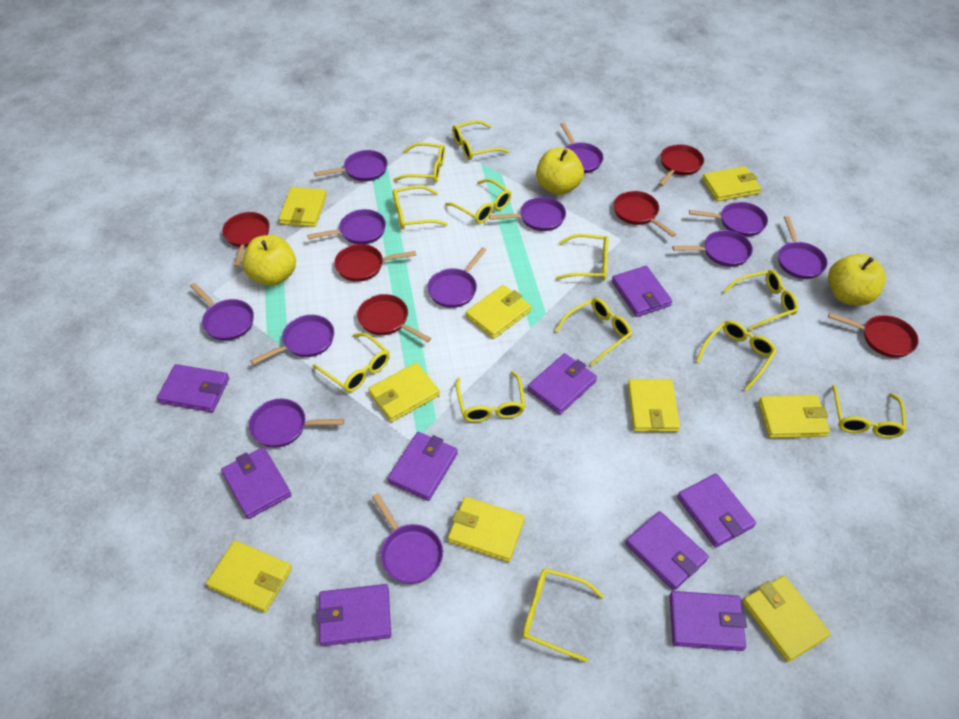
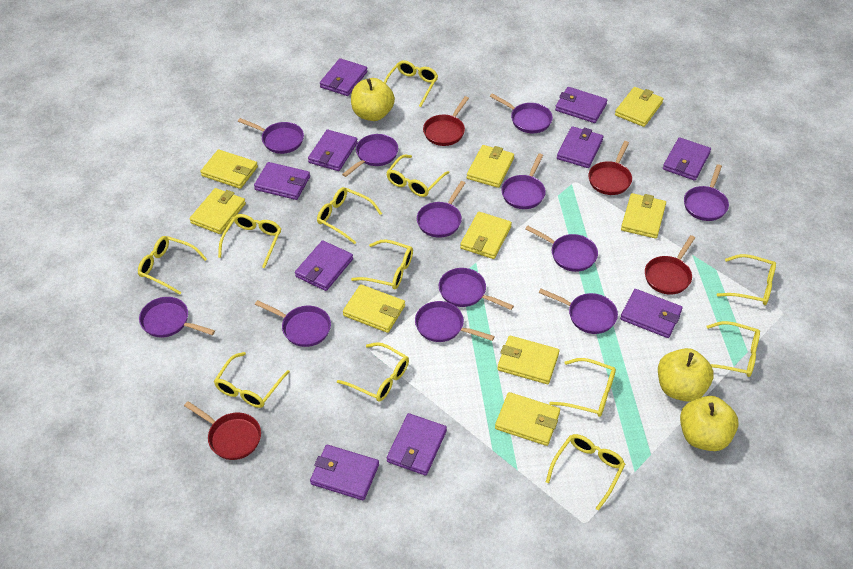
purple wallet: 9 -> 10
red pan: 6 -> 4

